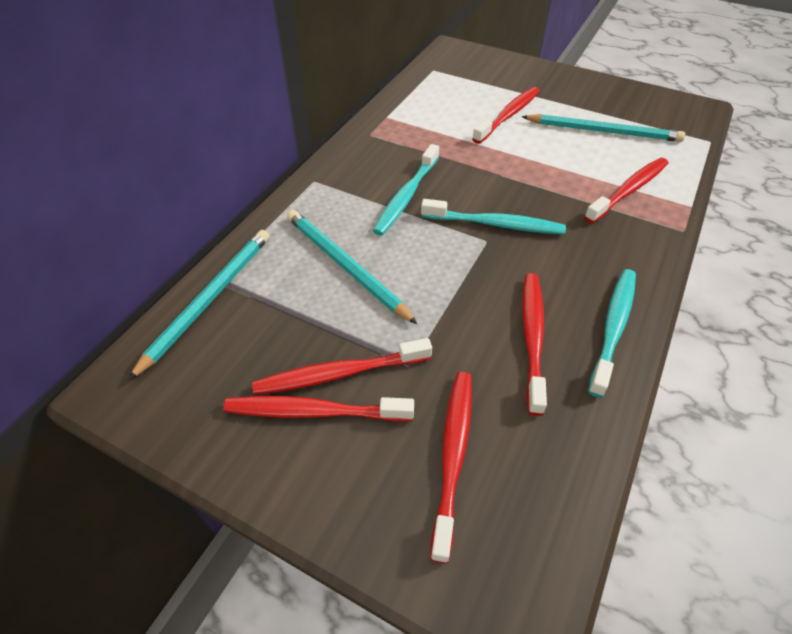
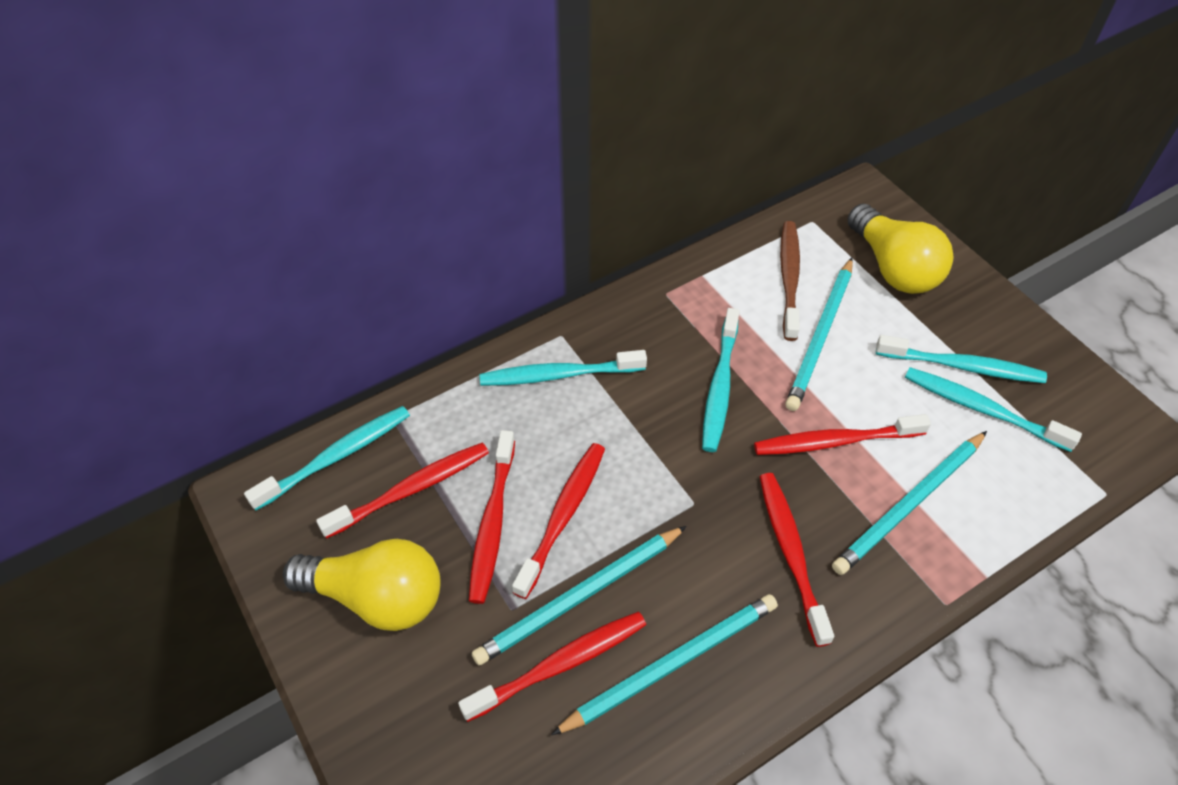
brown toothbrush: 0 -> 1
turquoise pencil: 3 -> 4
turquoise toothbrush: 3 -> 5
yellow light bulb: 0 -> 2

